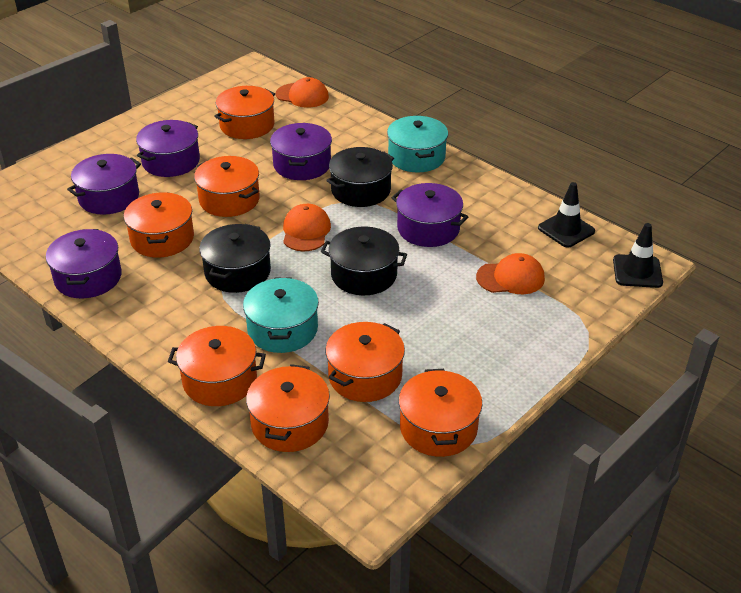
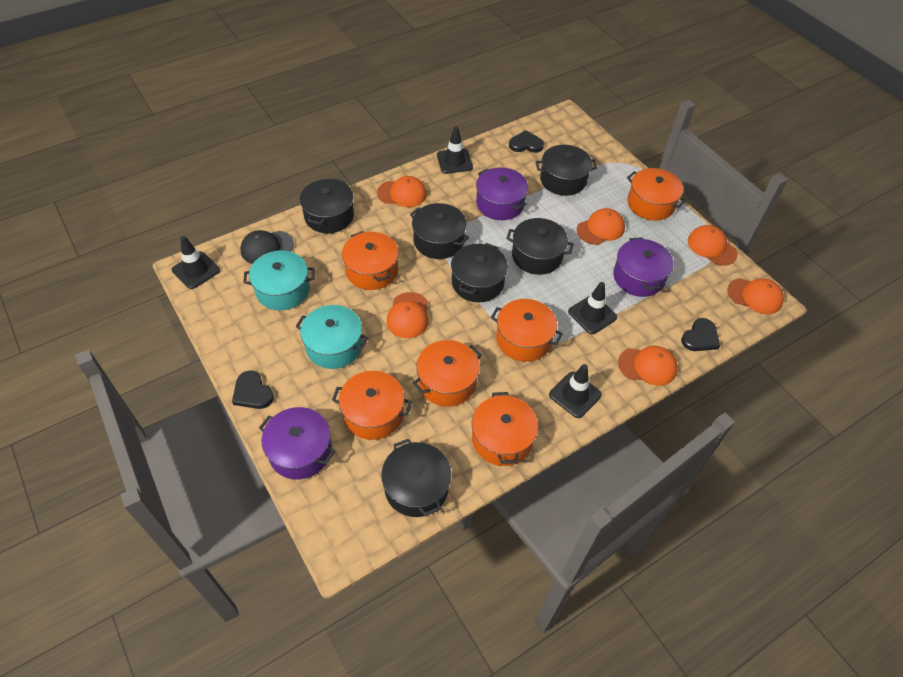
black cap: 0 -> 1
black heart: 0 -> 3
black pot: 3 -> 6
black traffic cone: 2 -> 4
orange cap: 3 -> 6
orange pot: 7 -> 6
purple pot: 5 -> 3

